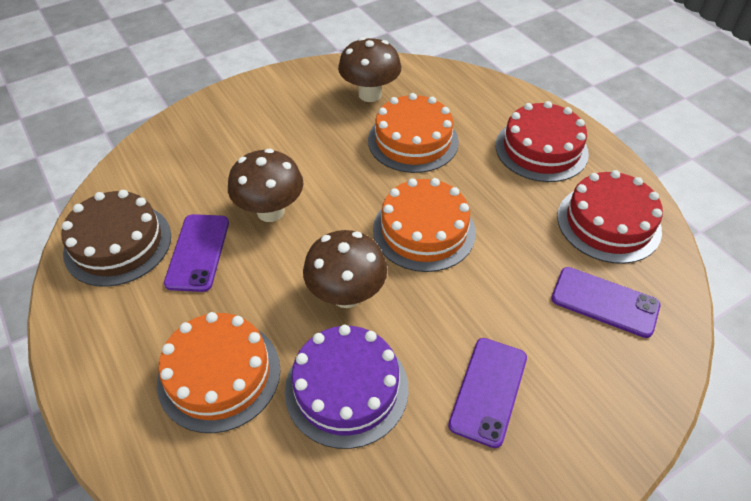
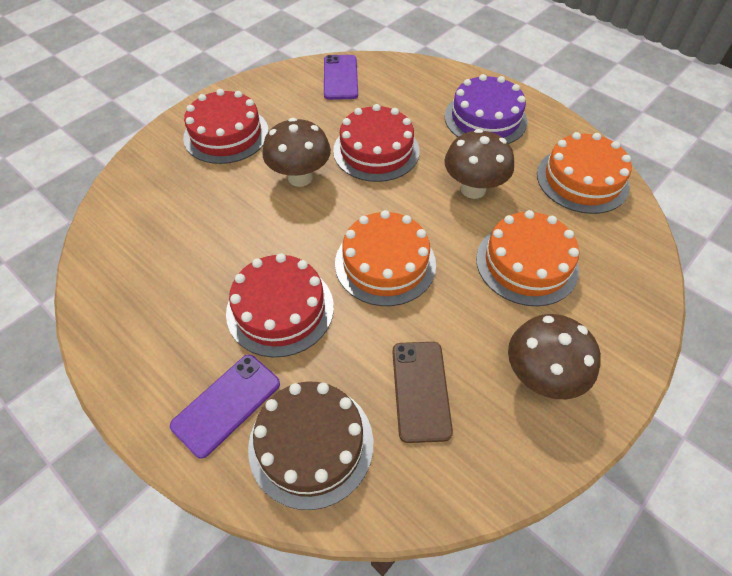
brown phone: 0 -> 1
purple phone: 3 -> 2
red cake: 2 -> 3

